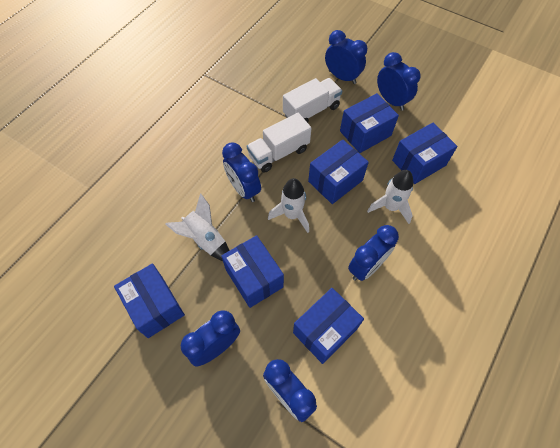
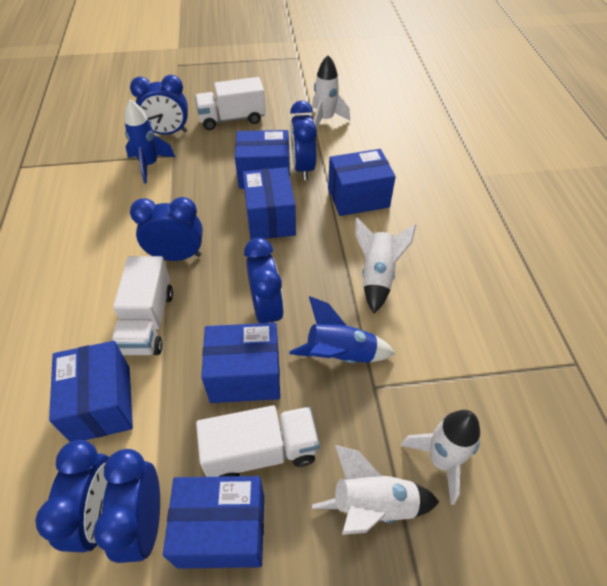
blue rocket: 0 -> 2
white rocket: 3 -> 4
white truck: 2 -> 3

